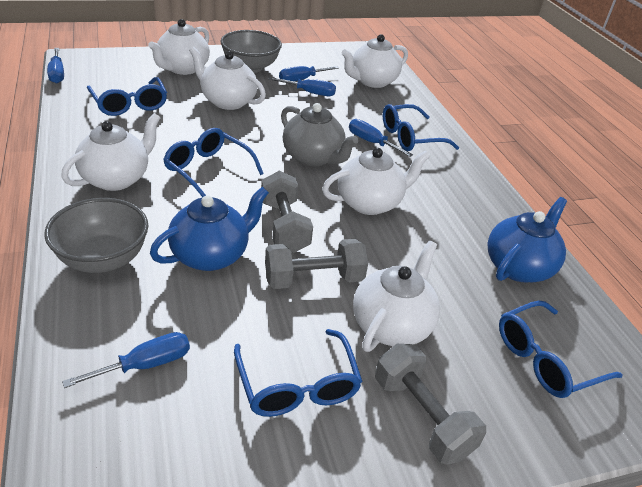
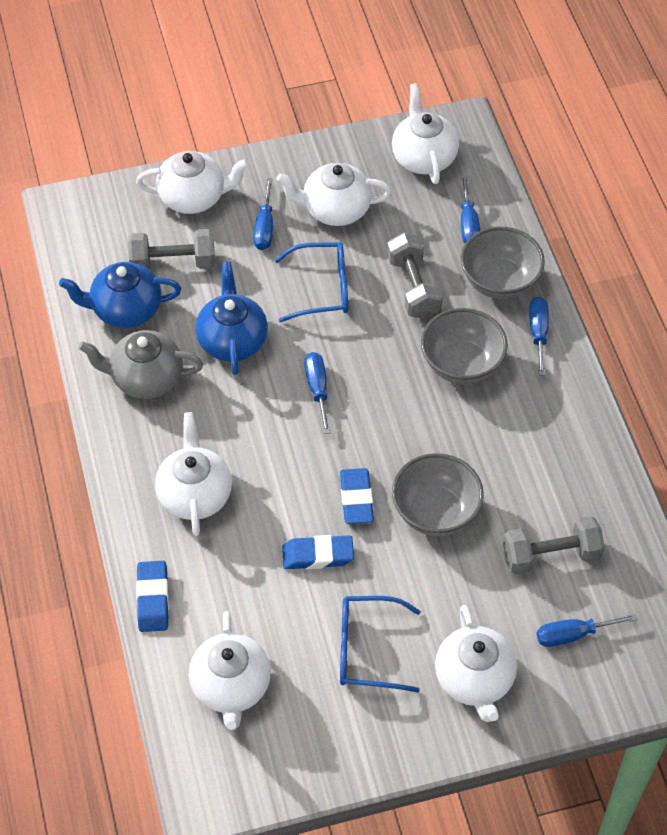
blue eraser: 0 -> 3
blue glasses: 5 -> 2
grey bowl: 2 -> 3

